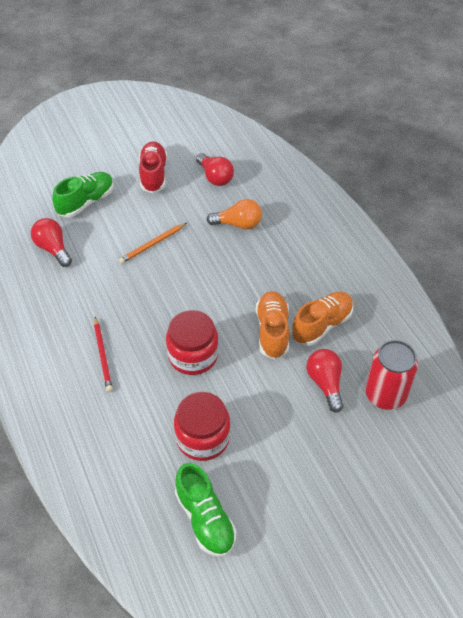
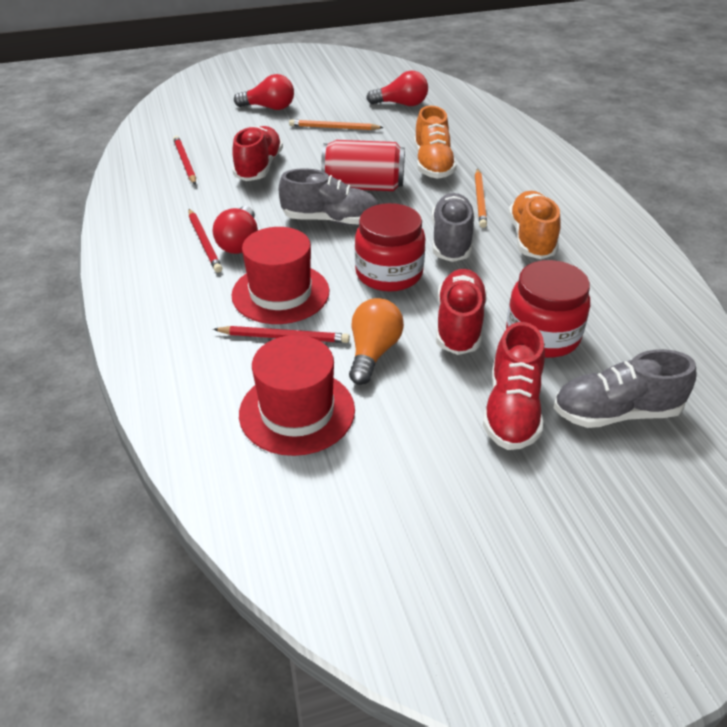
green shoe: 2 -> 0
grey shoe: 0 -> 3
orange pencil: 1 -> 2
red hat: 0 -> 2
red pencil: 1 -> 3
red shoe: 1 -> 3

